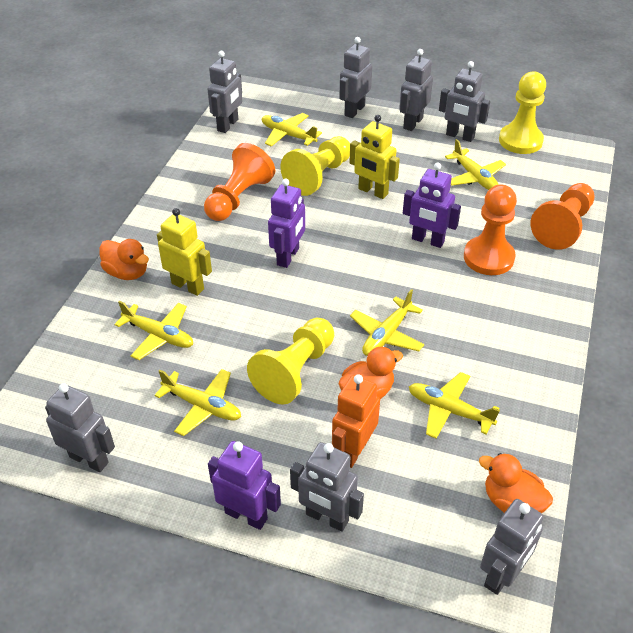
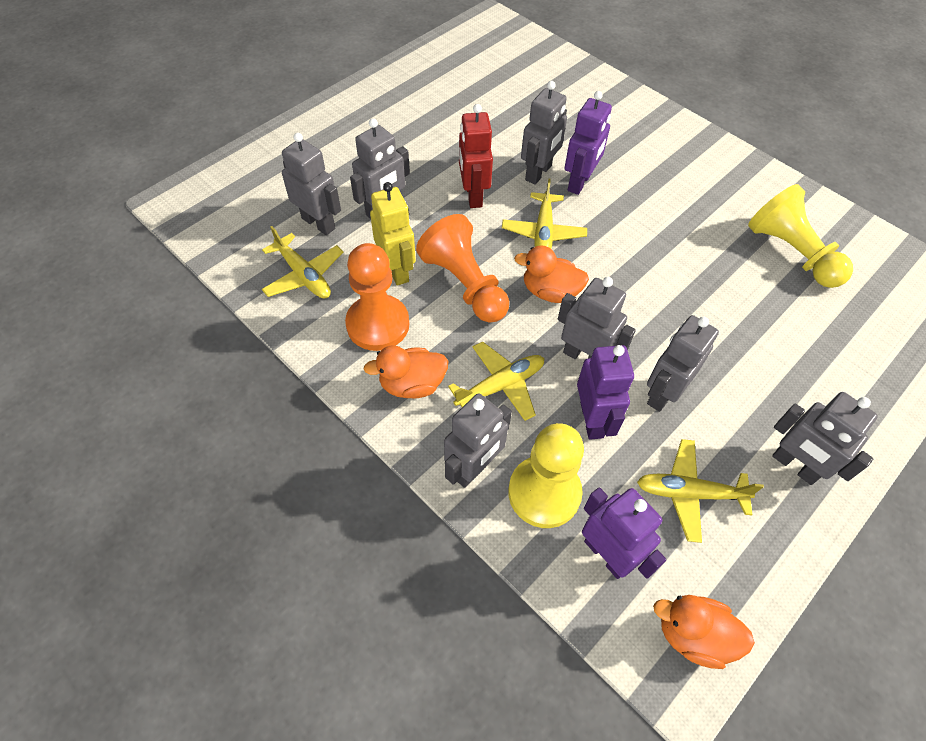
orange pawn: 3 -> 2
orange robot: 1 -> 0
red robot: 0 -> 1
yellow pawn: 3 -> 2
yellow plane: 6 -> 4
yellow robot: 2 -> 1

